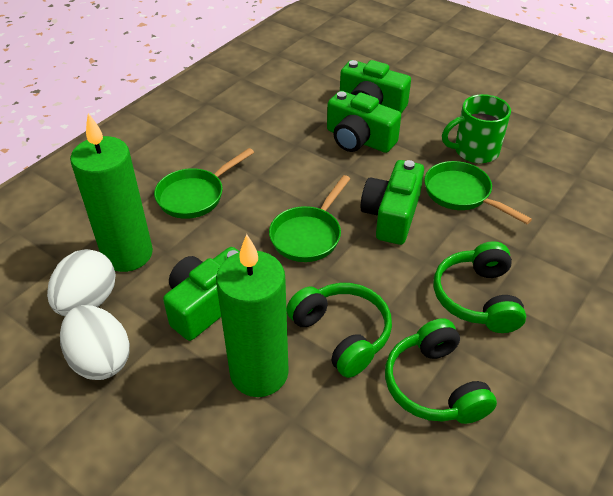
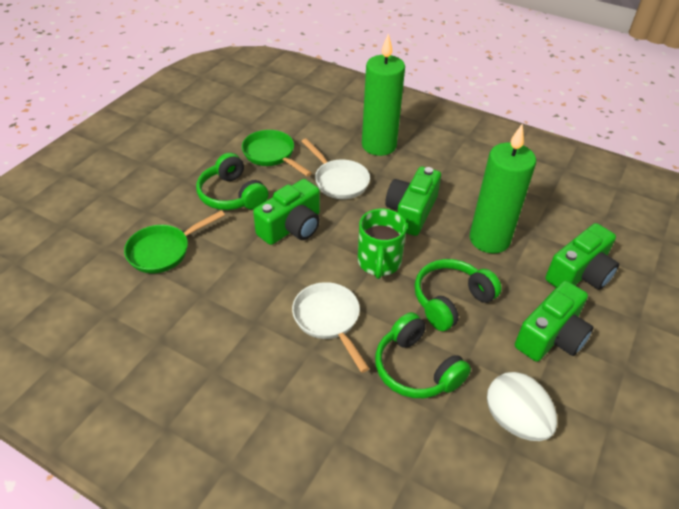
green pan: 3 -> 2
white egg: 2 -> 1
white pan: 0 -> 2

